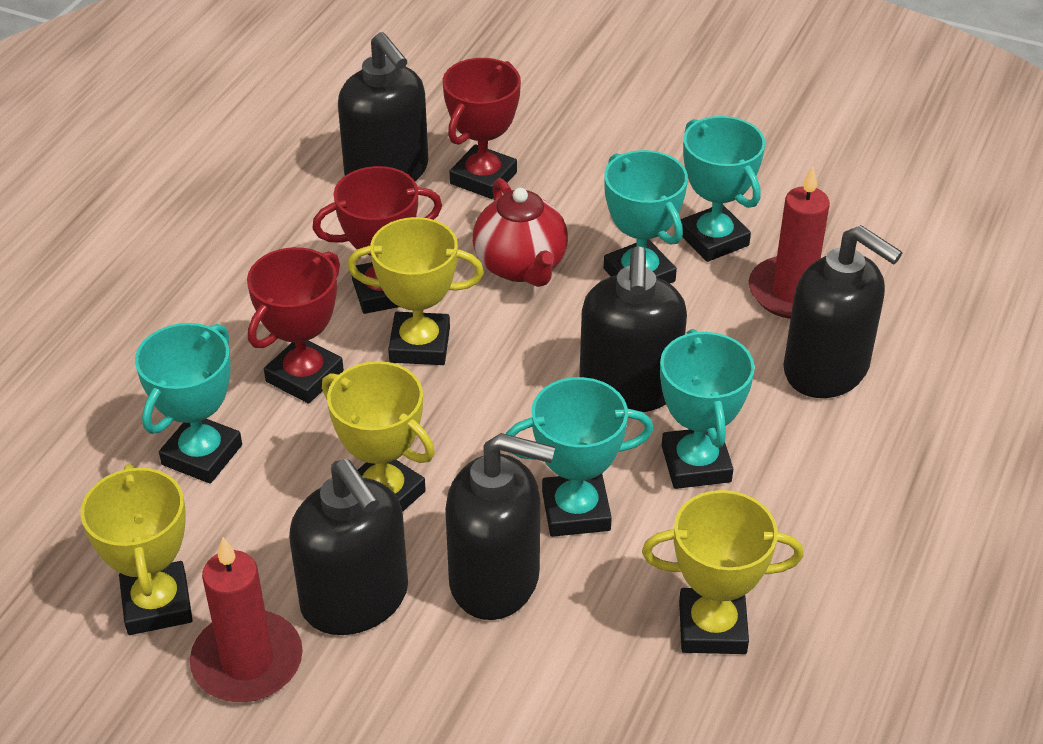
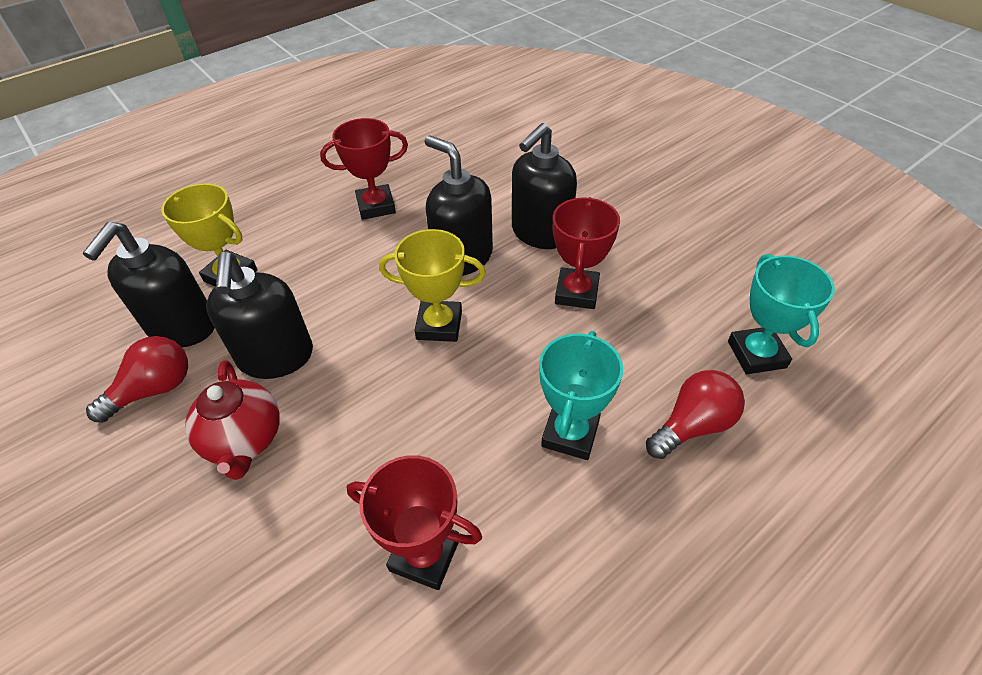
black soap dispenser: 5 -> 4
red candle: 2 -> 0
red light bulb: 0 -> 2
turquoise trophy: 5 -> 2
yellow trophy: 4 -> 2

